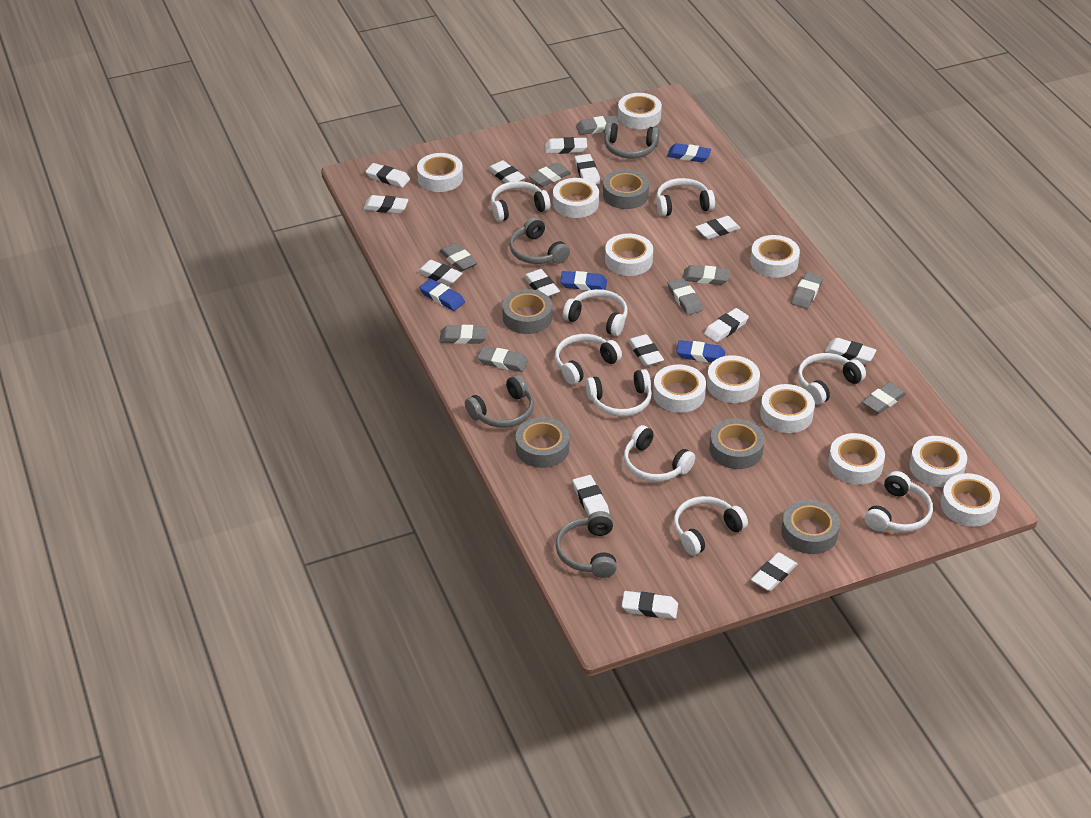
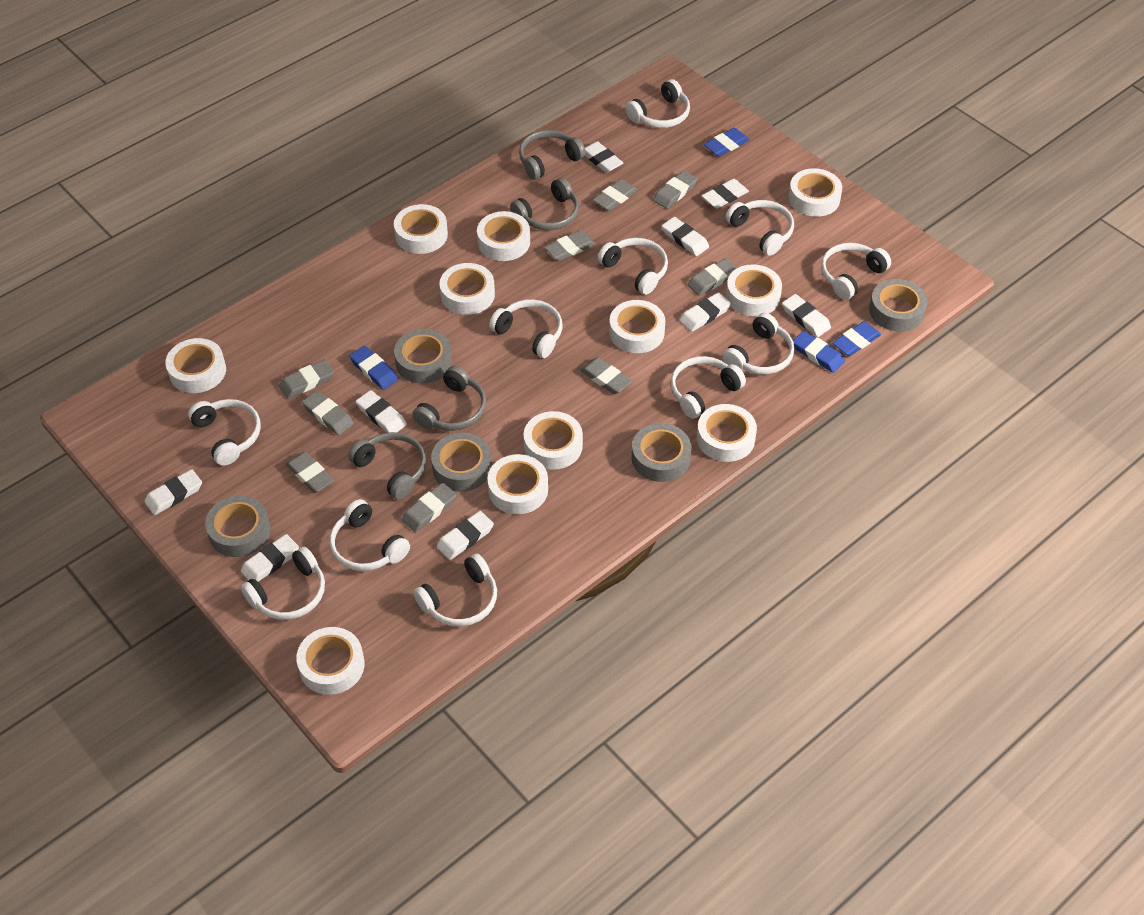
white eraser: 14 -> 9
white headphones: 9 -> 11

